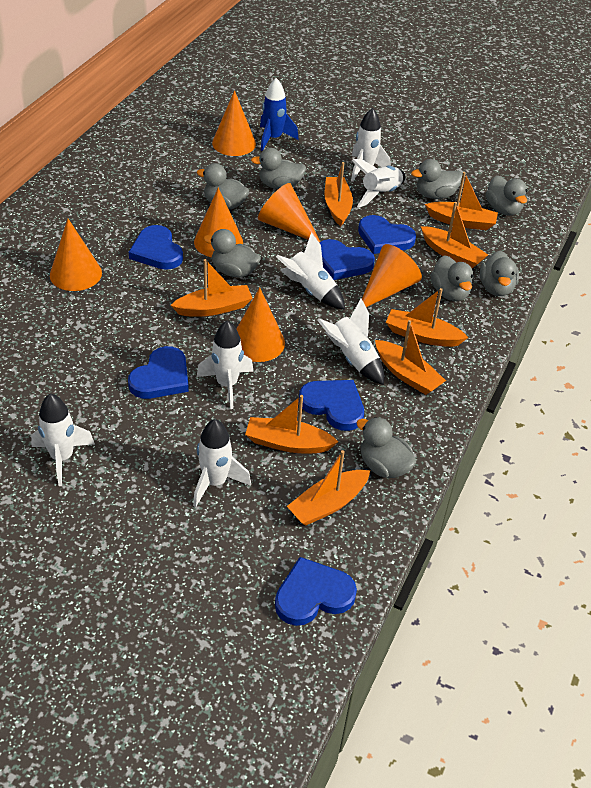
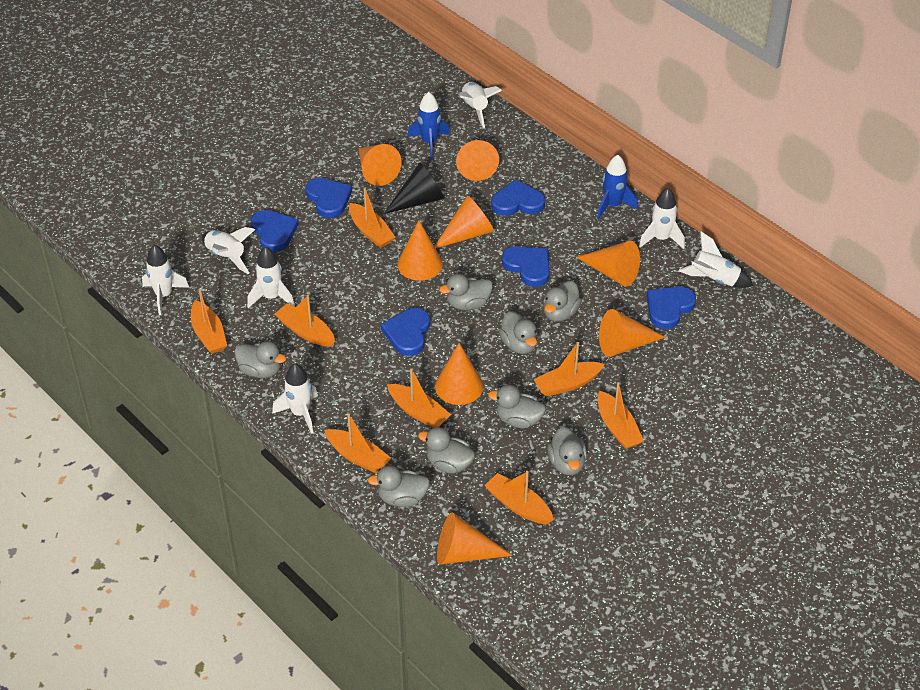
black cone: 0 -> 1
blue rocket: 1 -> 2
orange cone: 6 -> 8

